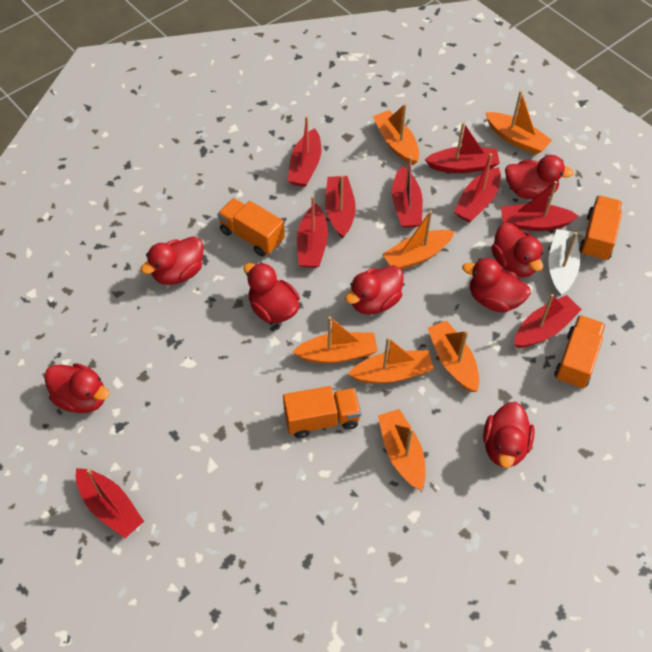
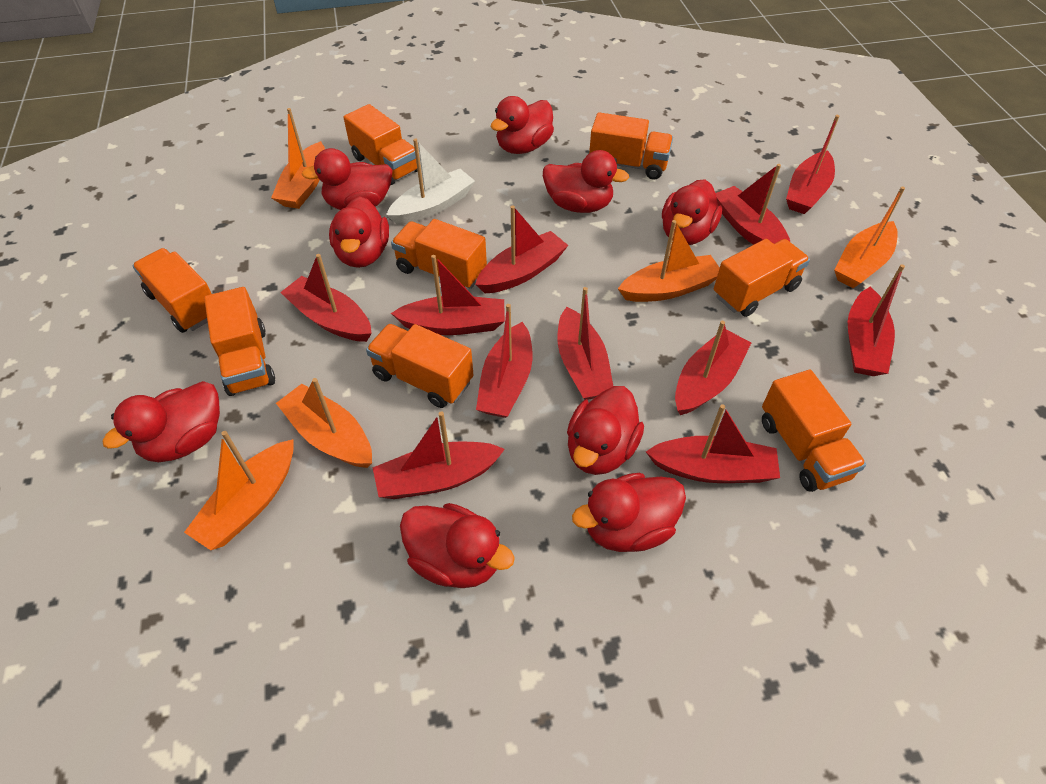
orange boat: 7 -> 5
orange truck: 4 -> 8
red boat: 9 -> 11
red duck: 8 -> 9

